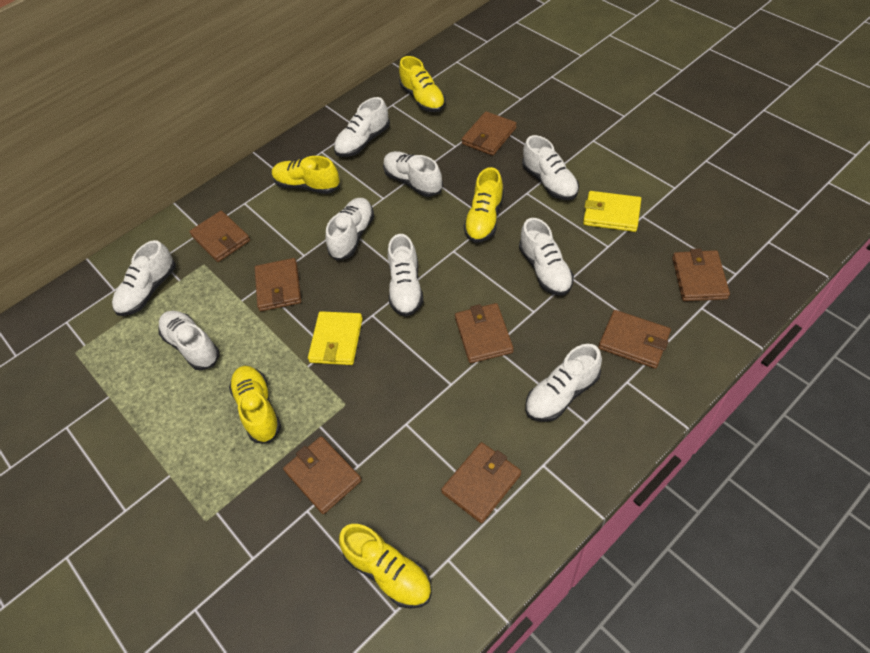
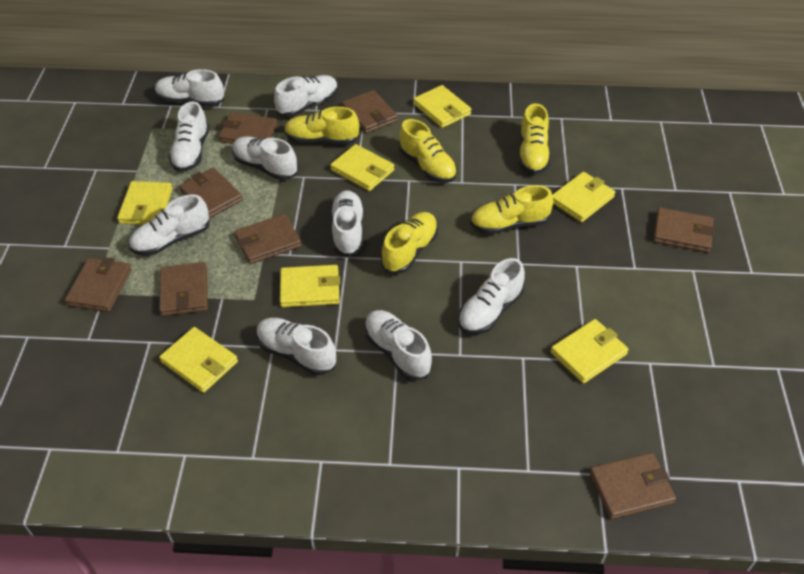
yellow wallet: 2 -> 7

